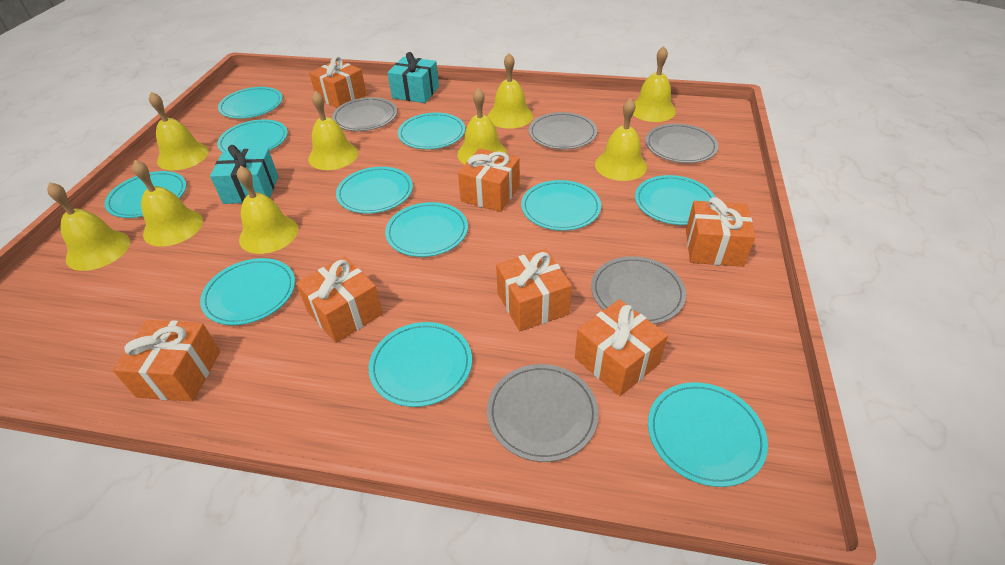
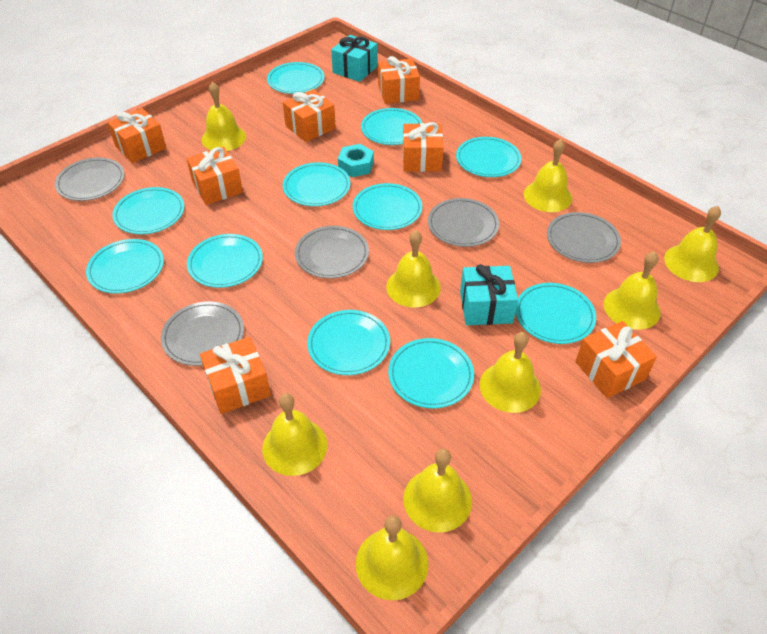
turquoise nut: 0 -> 1

